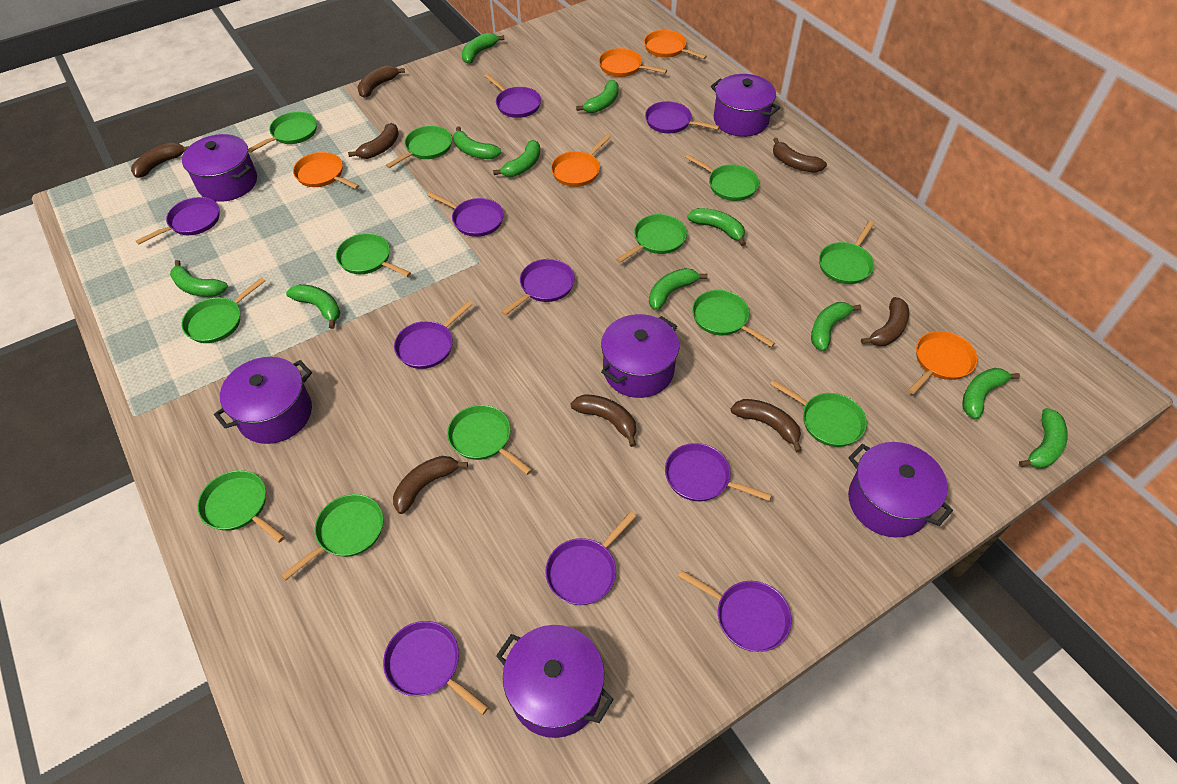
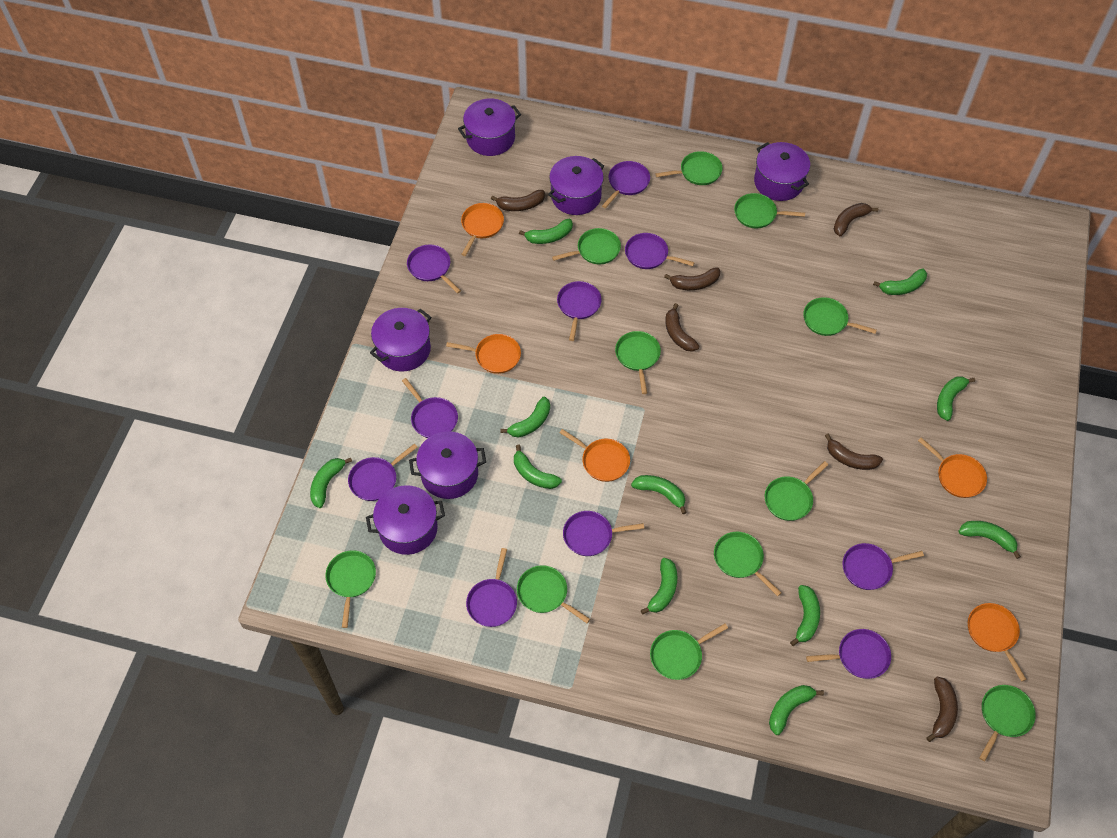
brown banana: 8 -> 6
green pan: 12 -> 11

